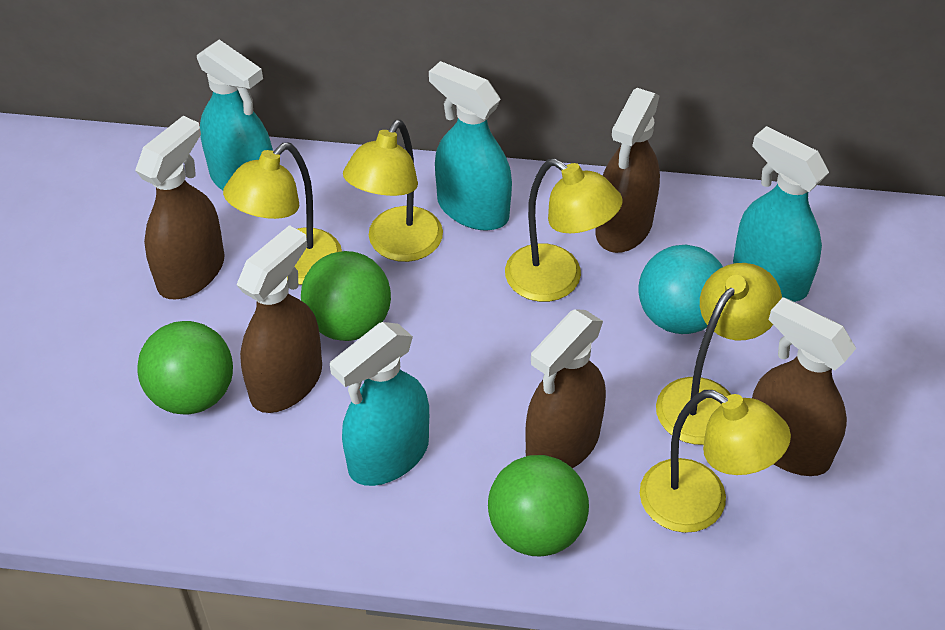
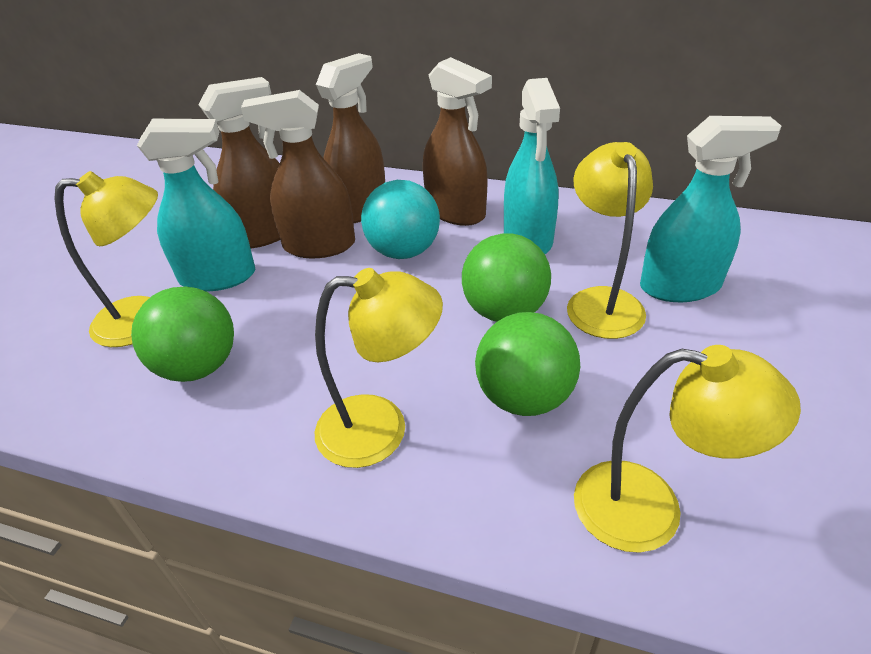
brown spray bottle: 5 -> 4
turquoise spray bottle: 4 -> 3
yellow lamp: 5 -> 4

